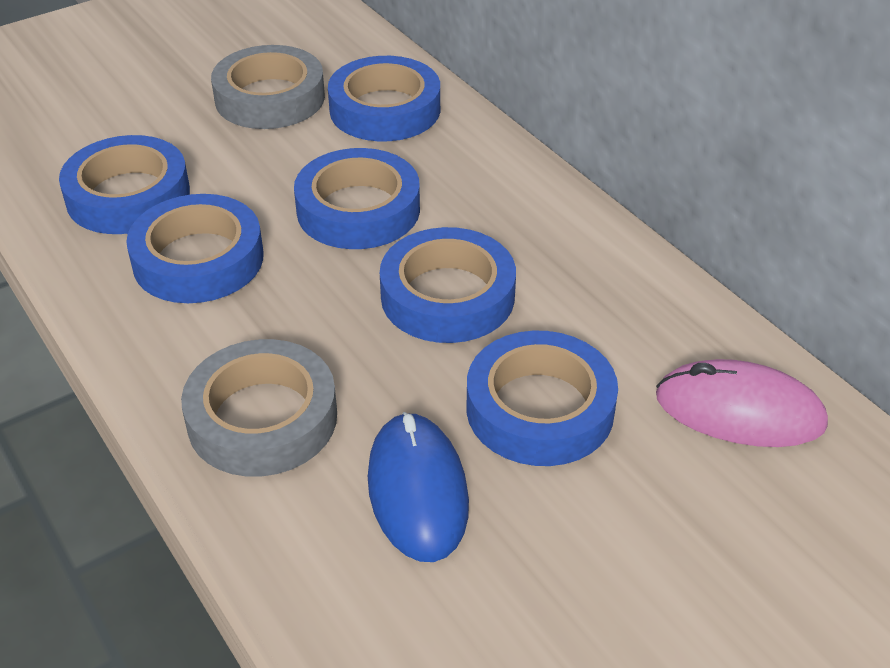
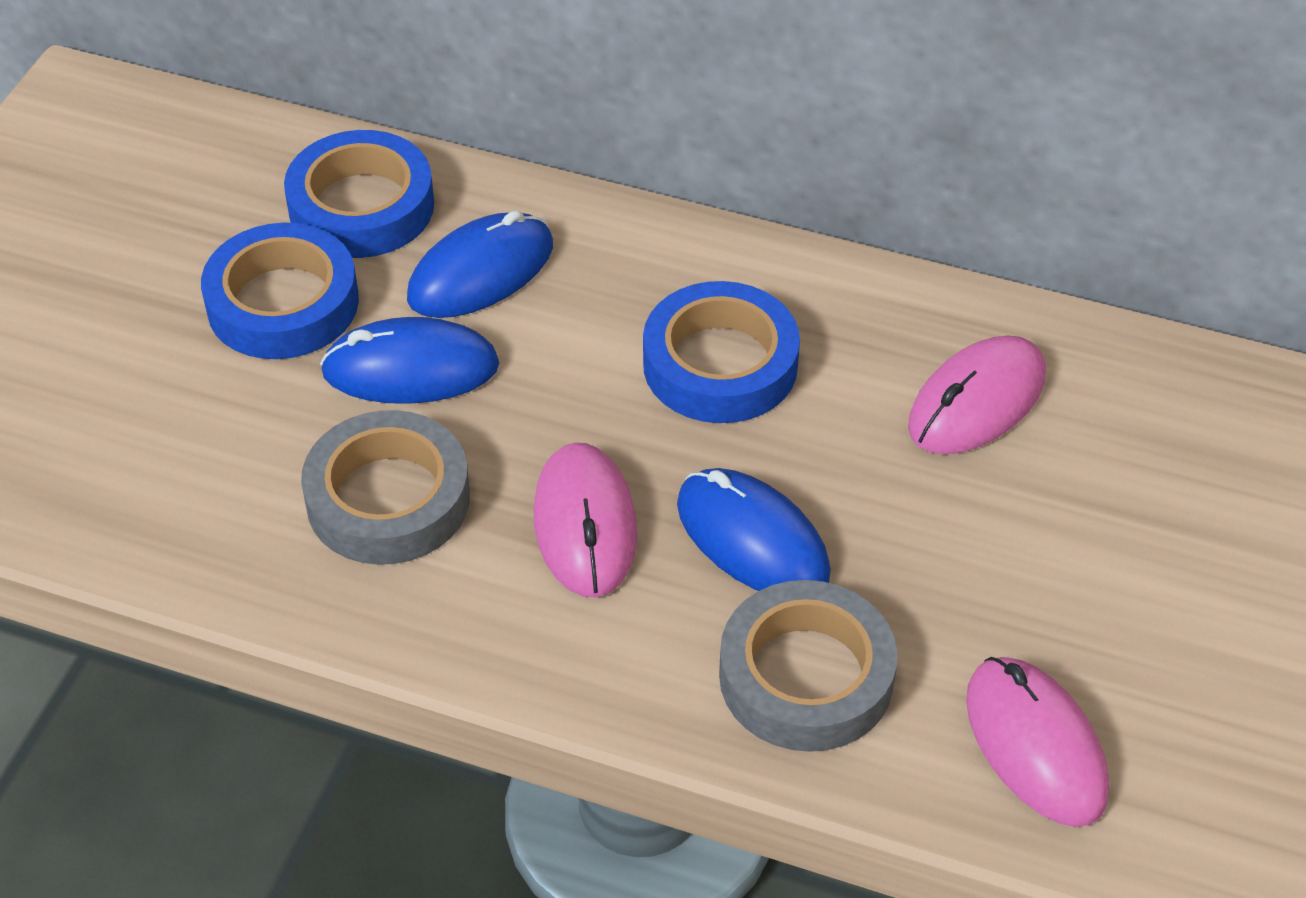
blue mouse: 1 -> 3
blue tape: 6 -> 3
pink mouse: 1 -> 3

